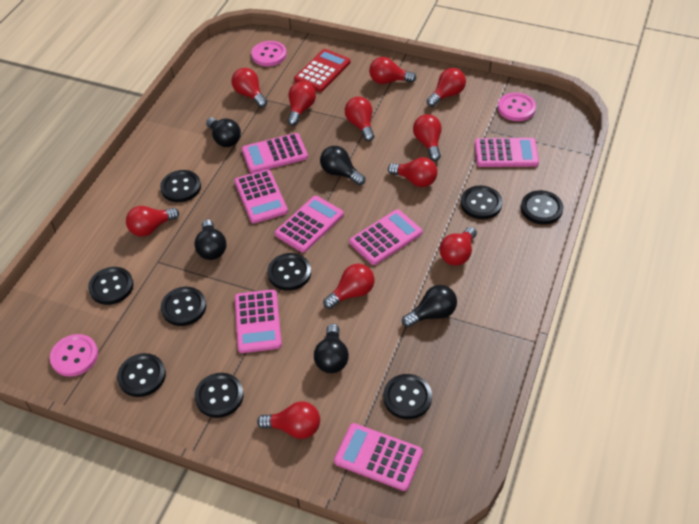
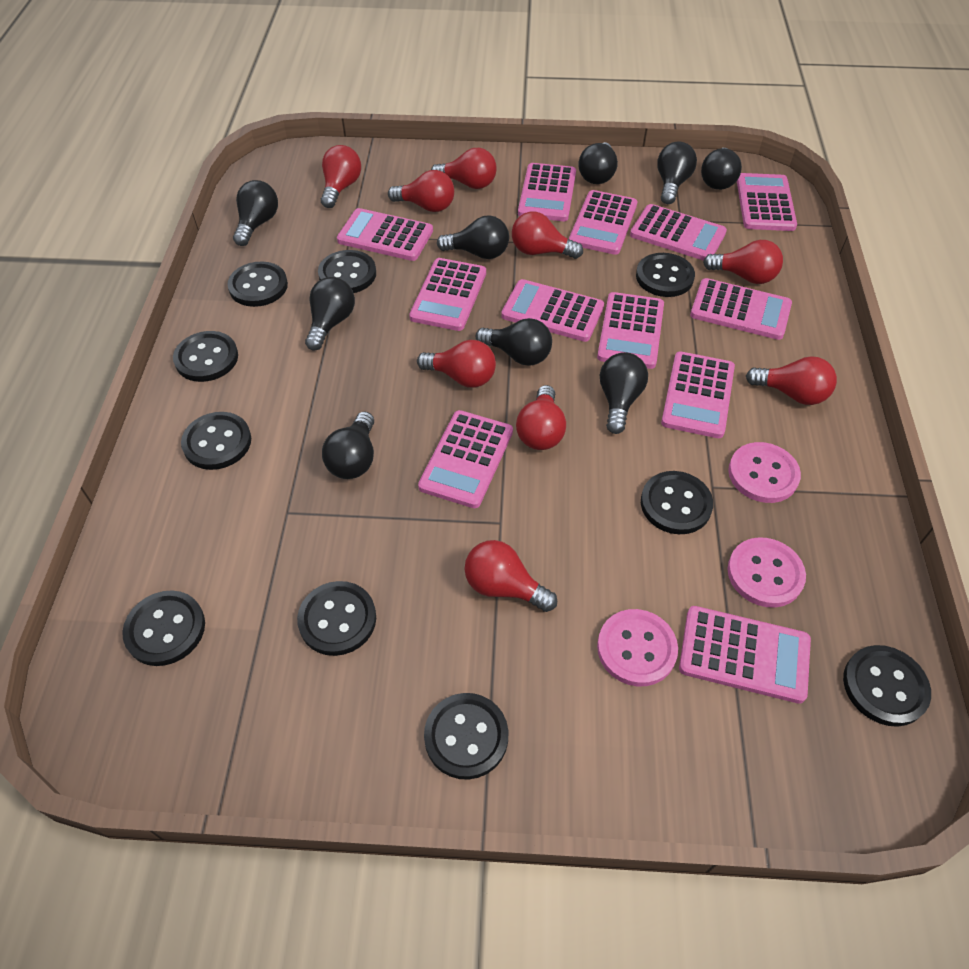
black button: 9 -> 10
black light bulb: 5 -> 9
pink calculator: 7 -> 12
red calculator: 1 -> 0
red light bulb: 11 -> 9

